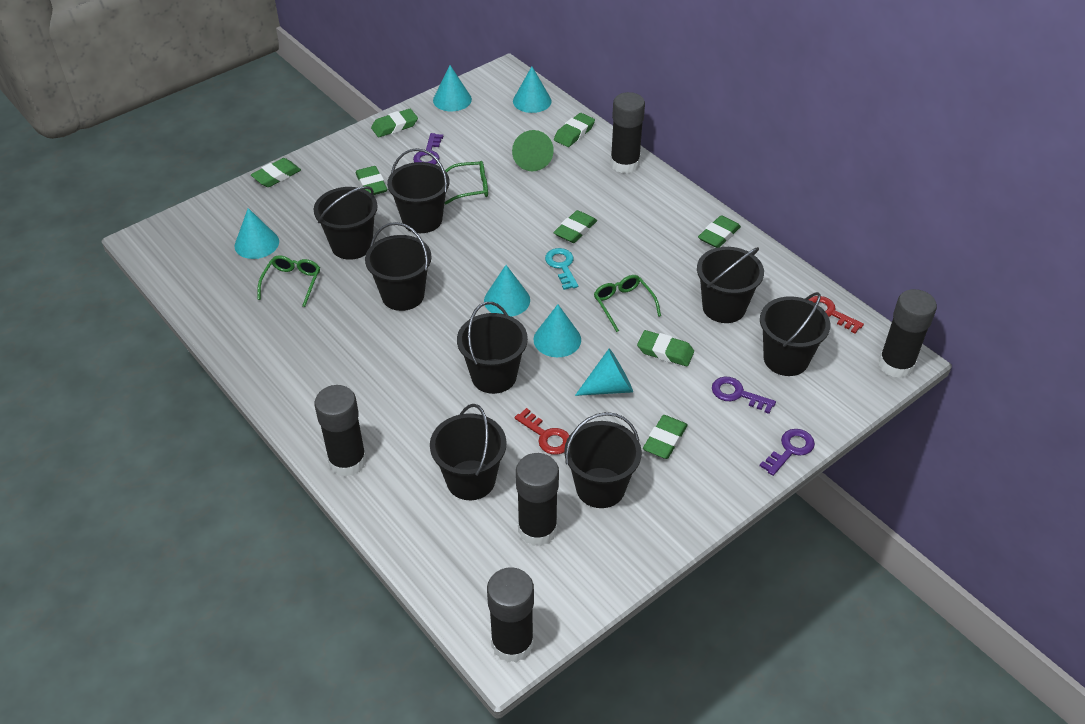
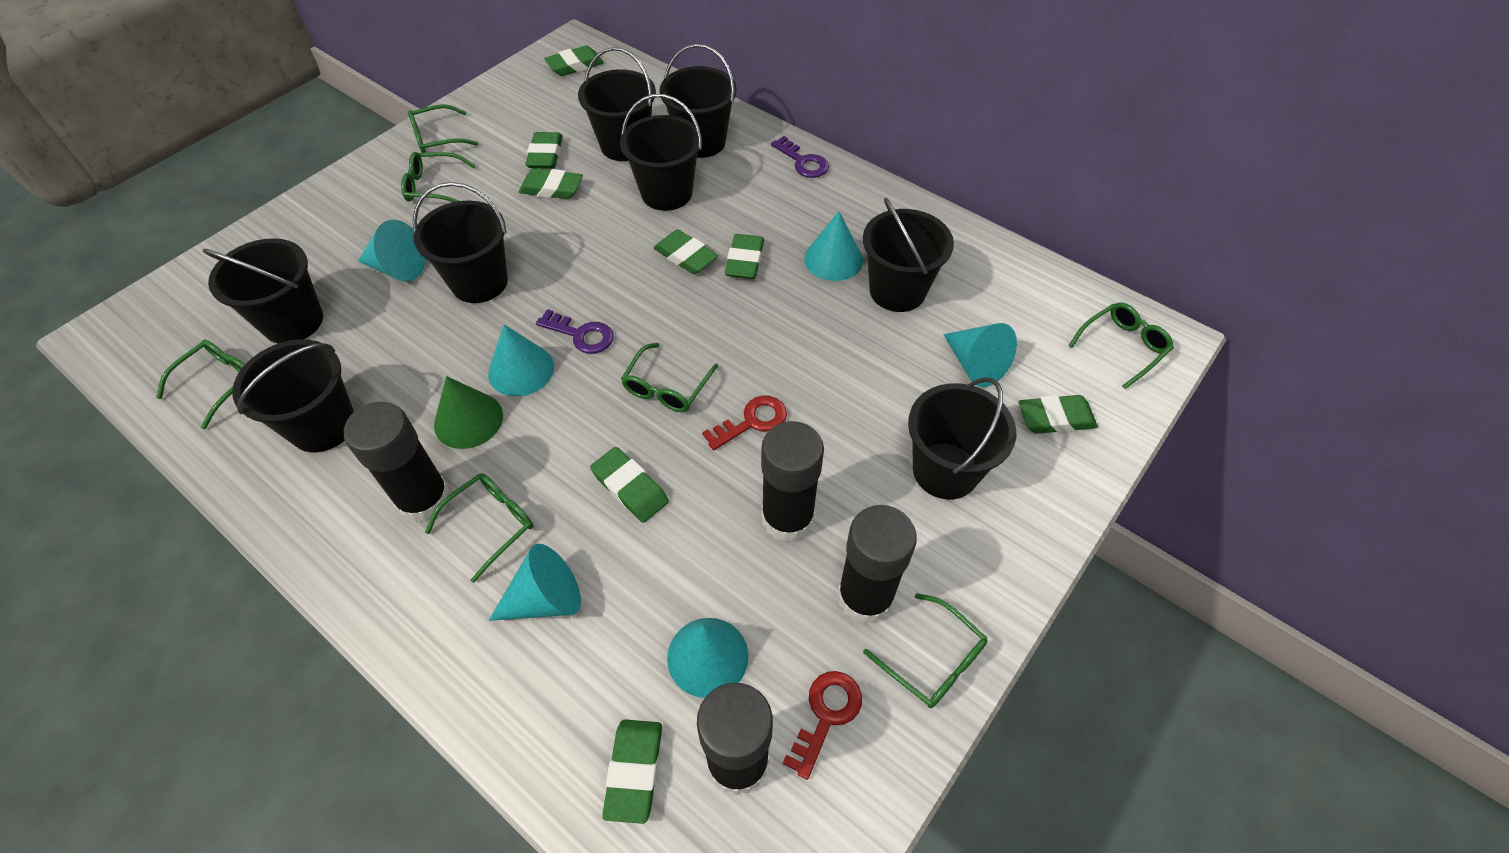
black glue stick: 5 -> 4
green glasses: 3 -> 7
purple key: 3 -> 2
turquoise key: 1 -> 0

